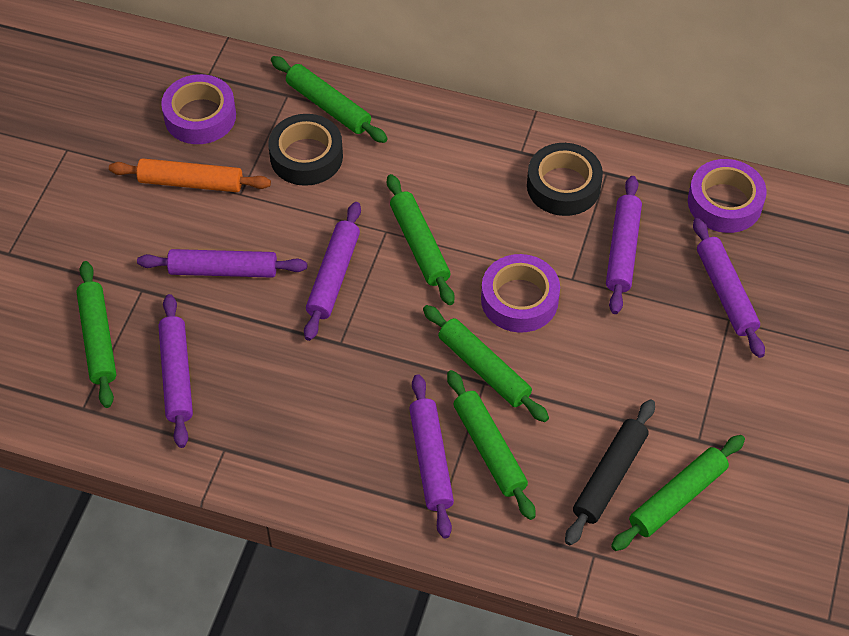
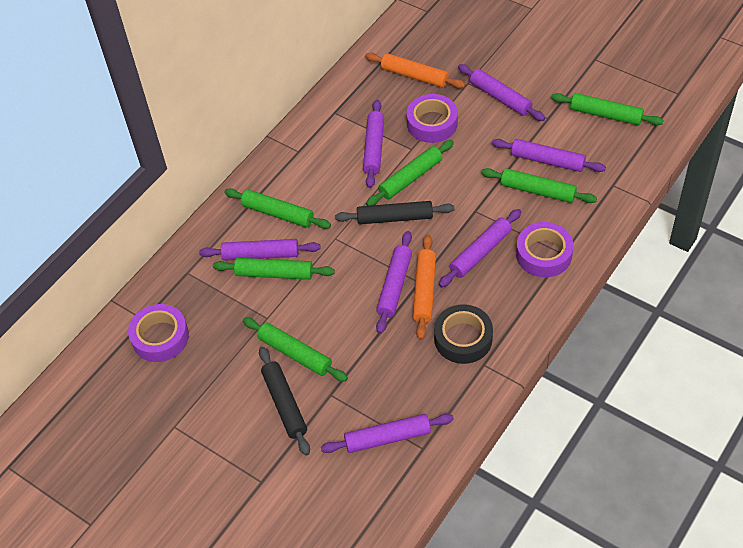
black rolling pin: 1 -> 2
black tape: 2 -> 1
orange rolling pin: 1 -> 2
purple rolling pin: 6 -> 7

